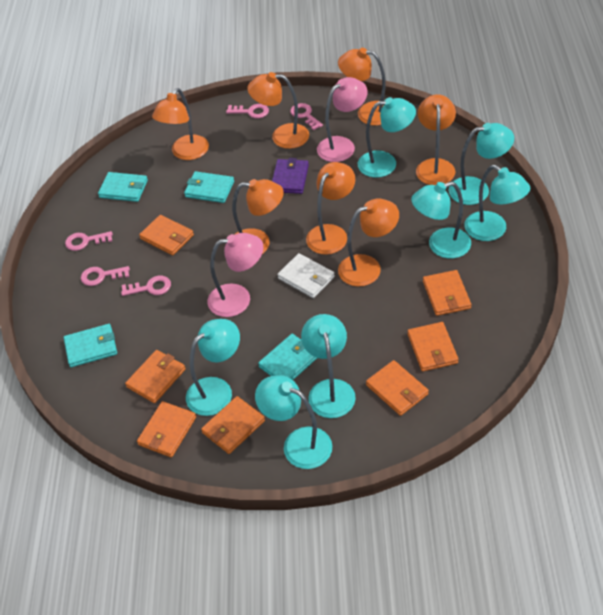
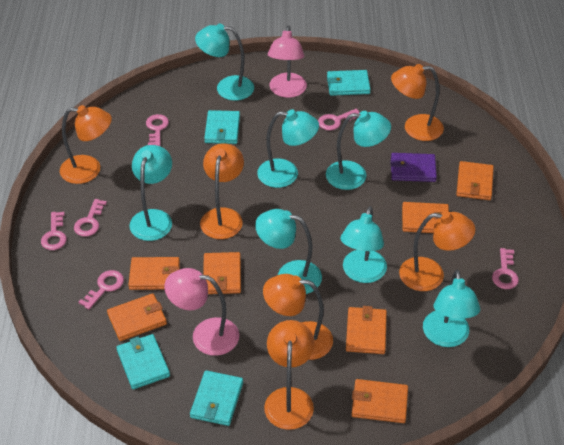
orange lamp: 7 -> 6
pink key: 5 -> 6
white wallet: 1 -> 0

